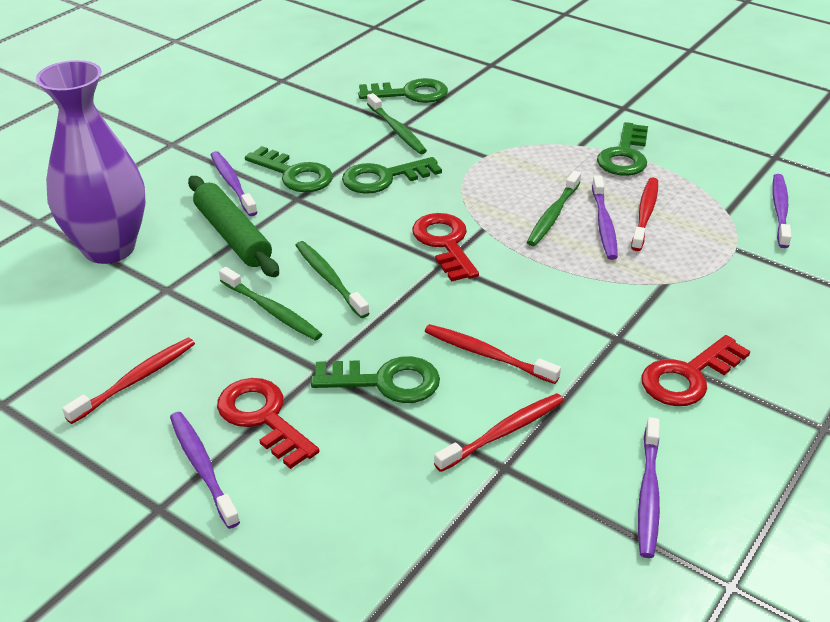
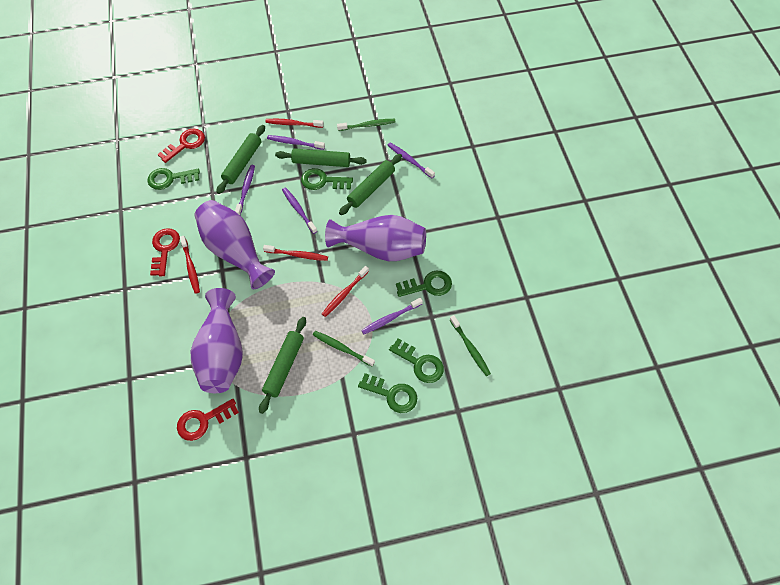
green rolling pin: 1 -> 4
green toothbrush: 4 -> 3
purple vase: 1 -> 3

